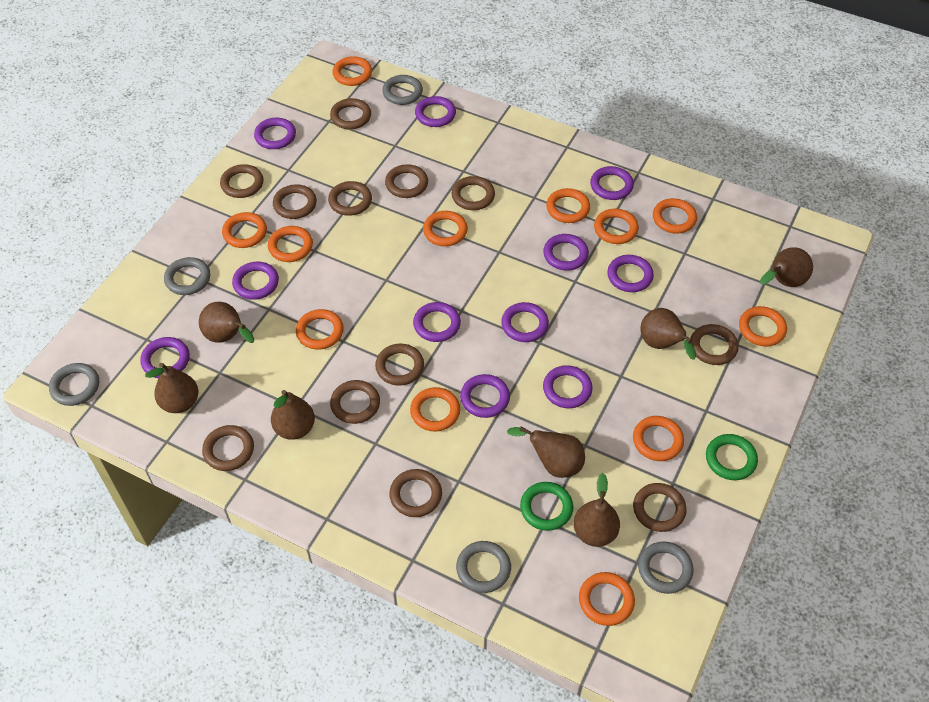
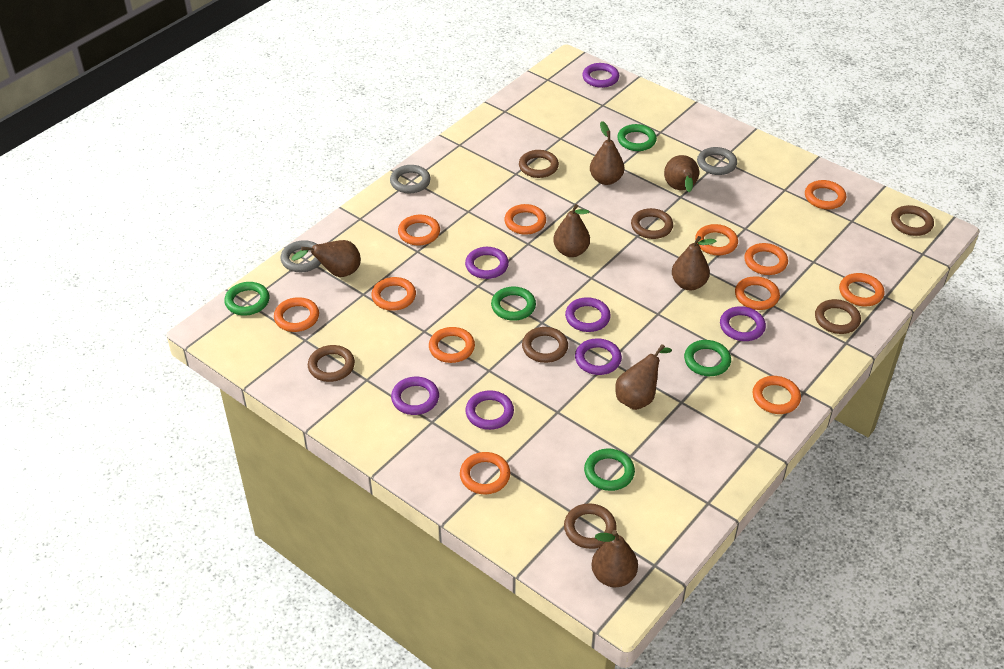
brown ring: 12 -> 7
green ring: 2 -> 5
grey ring: 5 -> 3
purple ring: 11 -> 7

